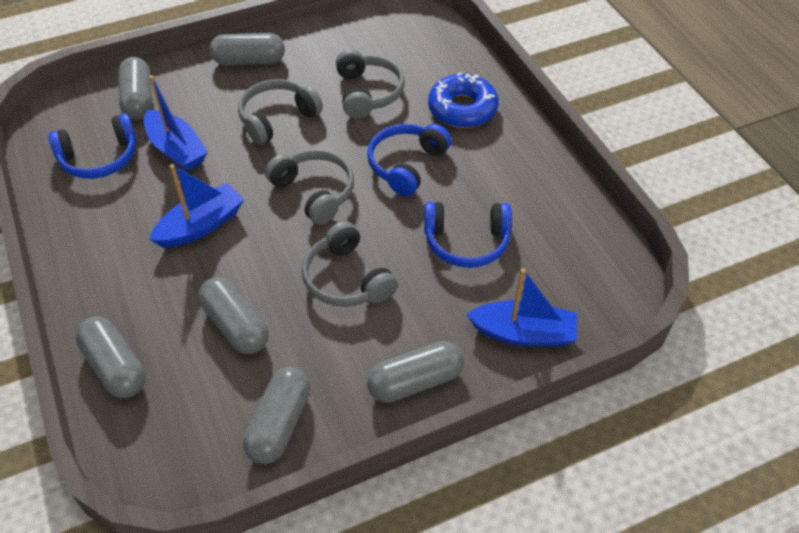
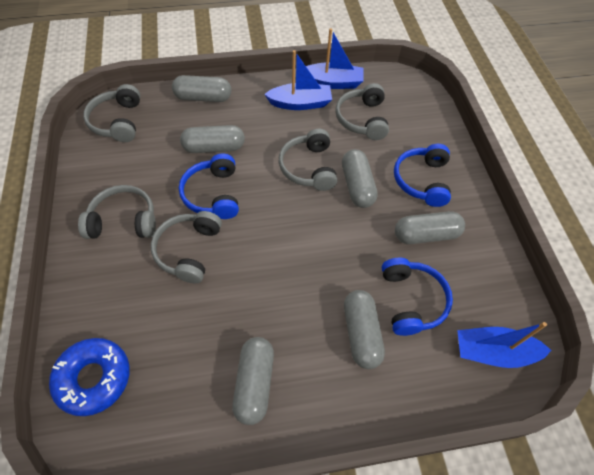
grey headphones: 4 -> 5

